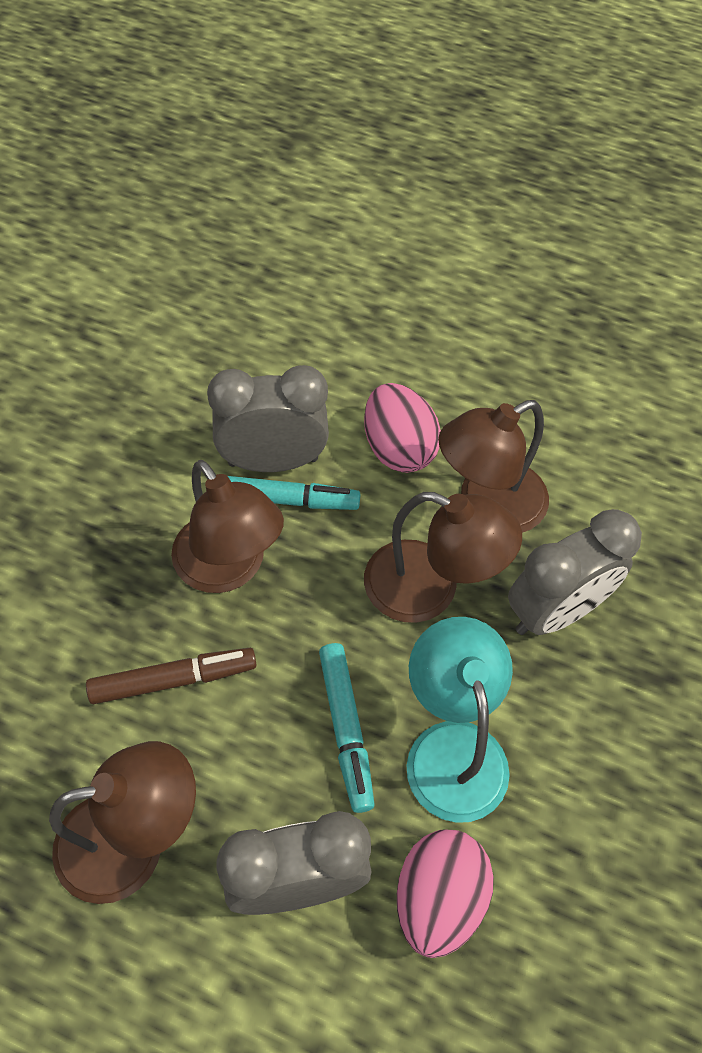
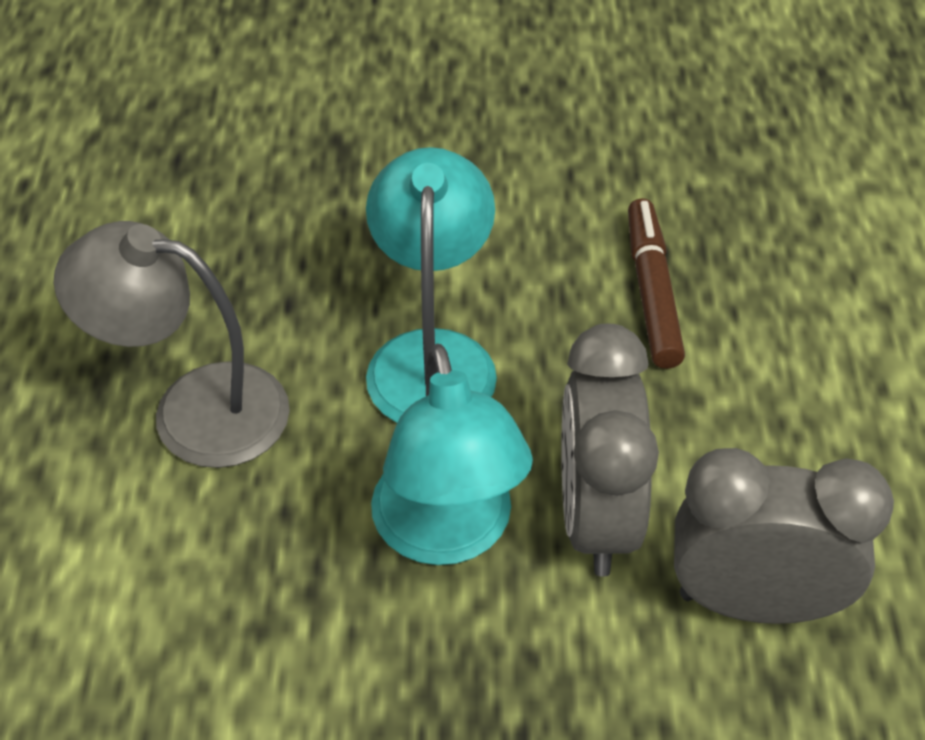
brown lamp: 4 -> 0
grey clock: 3 -> 2
grey lamp: 0 -> 1
pink egg: 2 -> 0
turquoise lamp: 1 -> 2
turquoise marker: 2 -> 0

